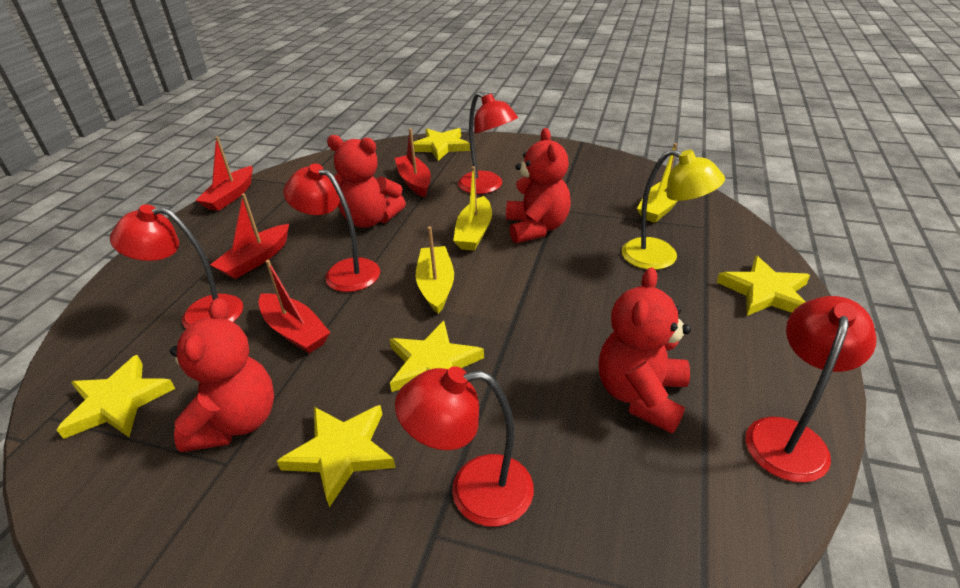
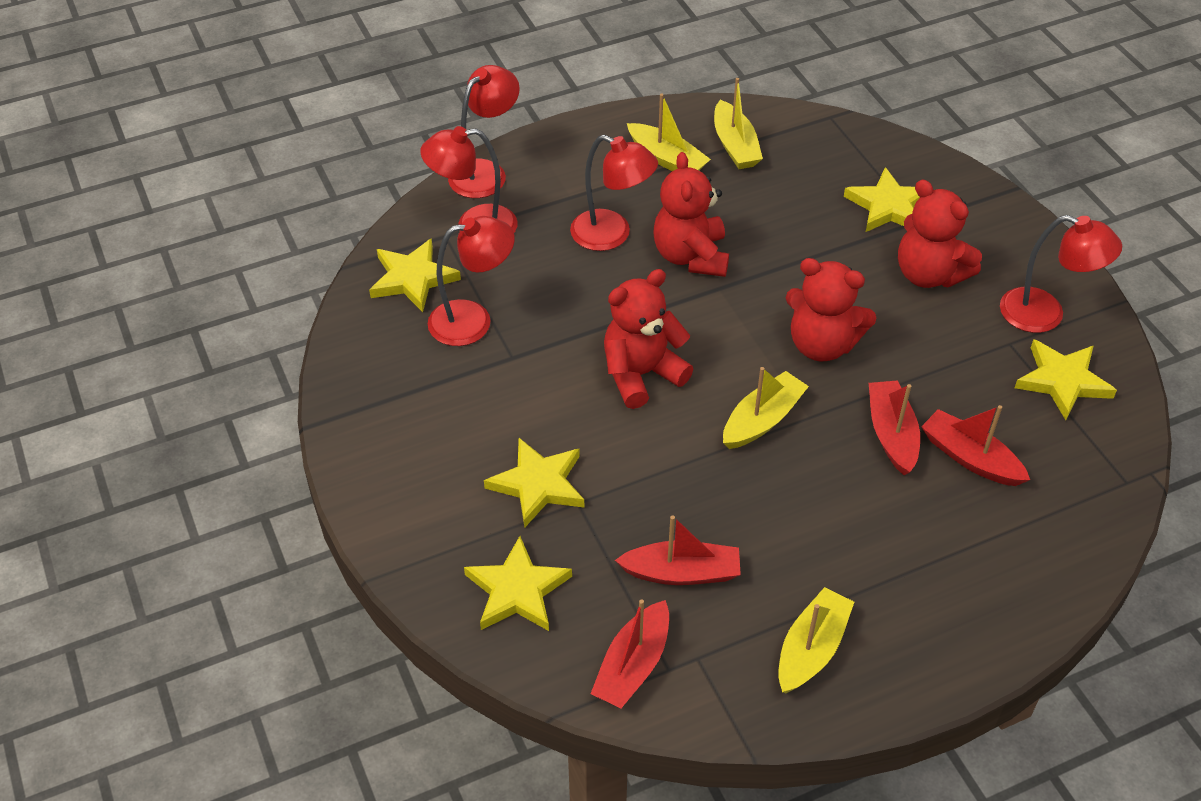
yellow boat: 3 -> 4
yellow lamp: 1 -> 0

